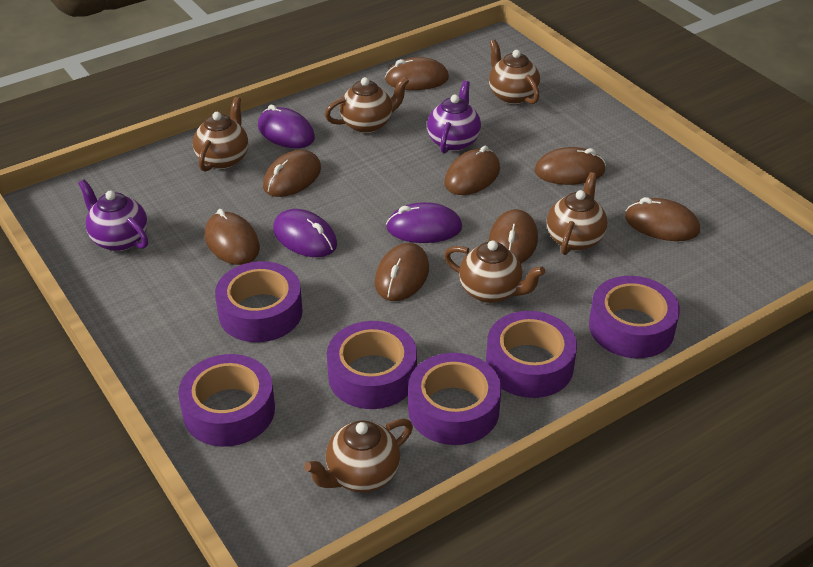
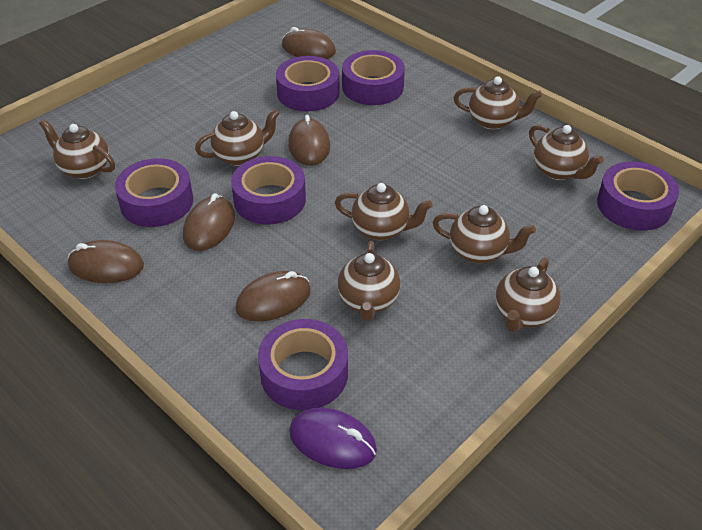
brown mouse: 8 -> 5
brown teapot: 6 -> 8
purple mouse: 3 -> 1
purple teapot: 2 -> 0

